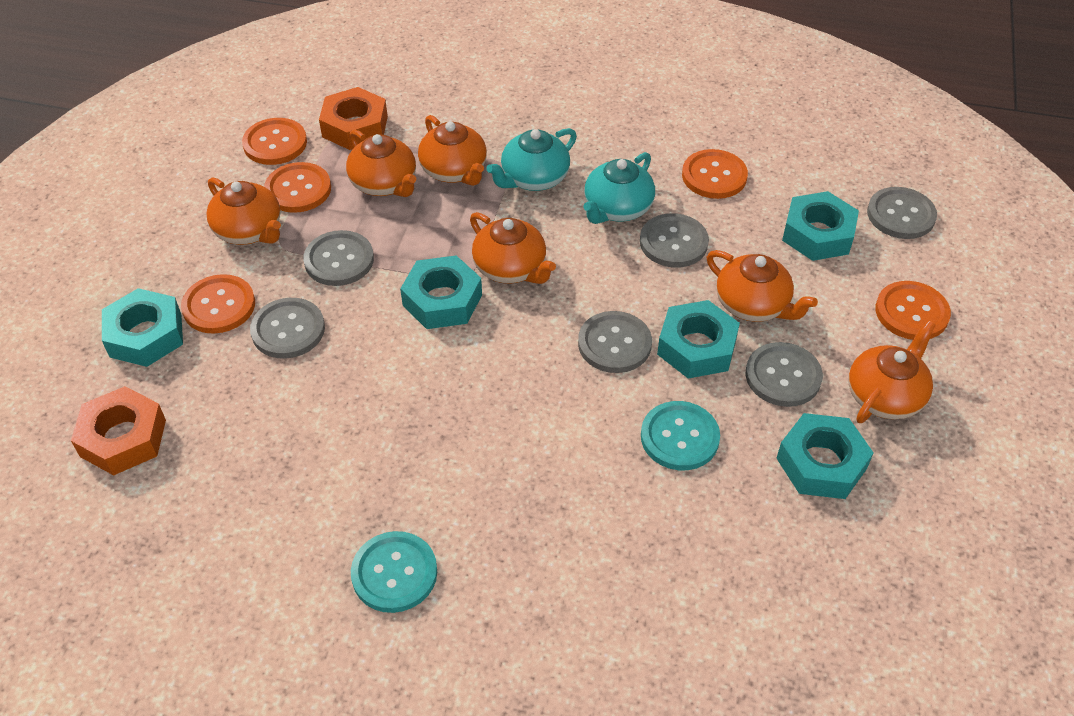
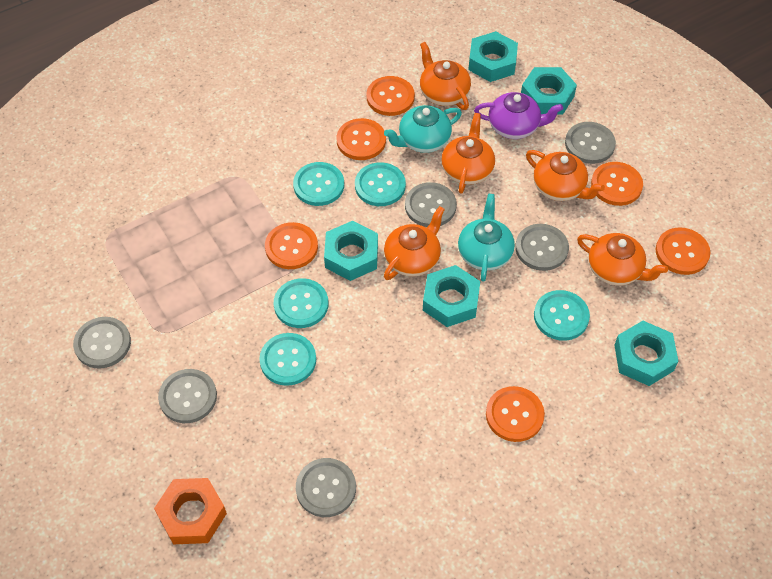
orange button: 5 -> 6
orange nut: 2 -> 1
orange teapot: 6 -> 5
purple teapot: 0 -> 1
turquoise button: 2 -> 5

